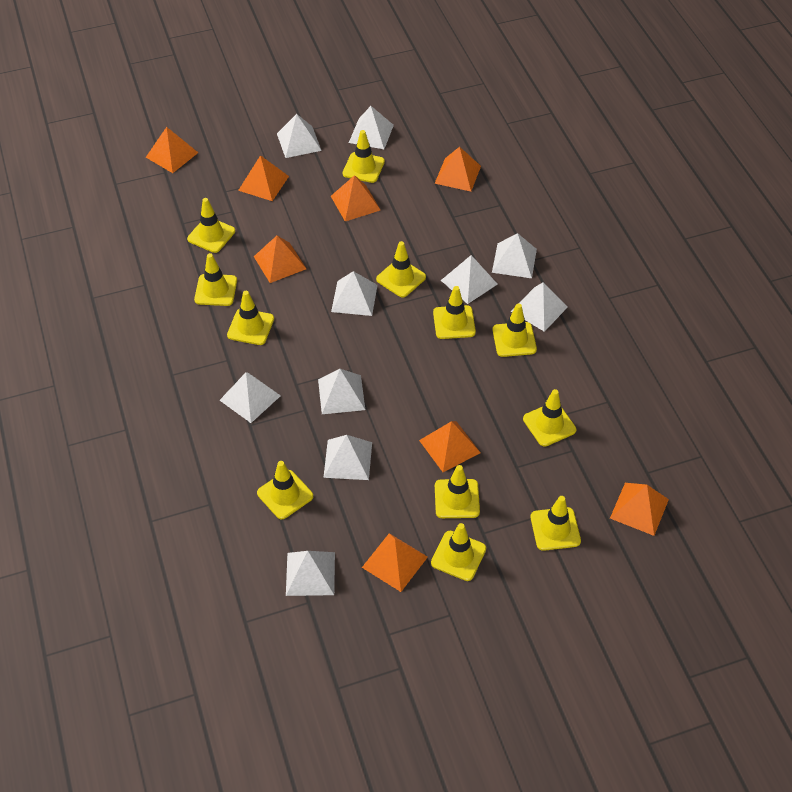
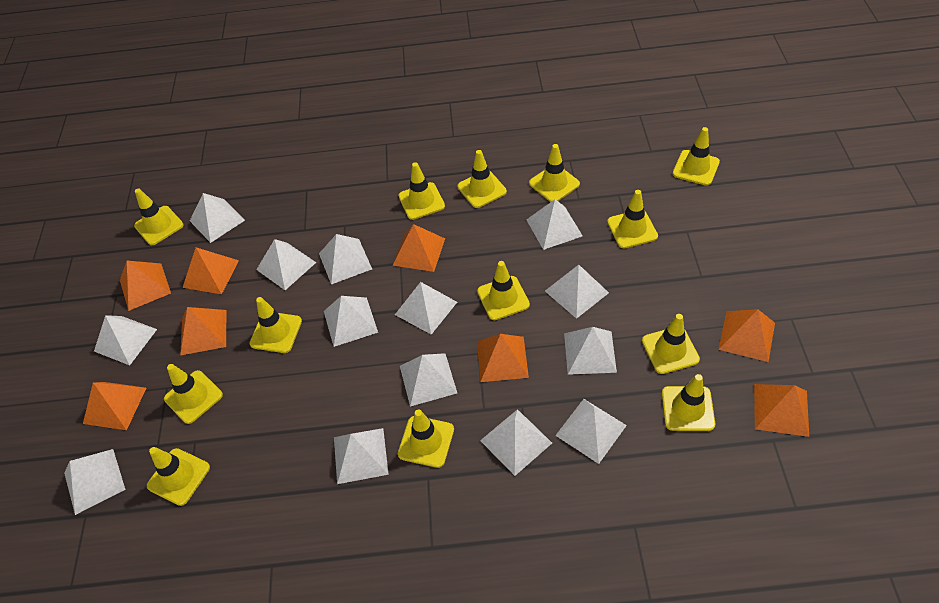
white pyramid: 10 -> 14
yellow traffic cone: 12 -> 13

